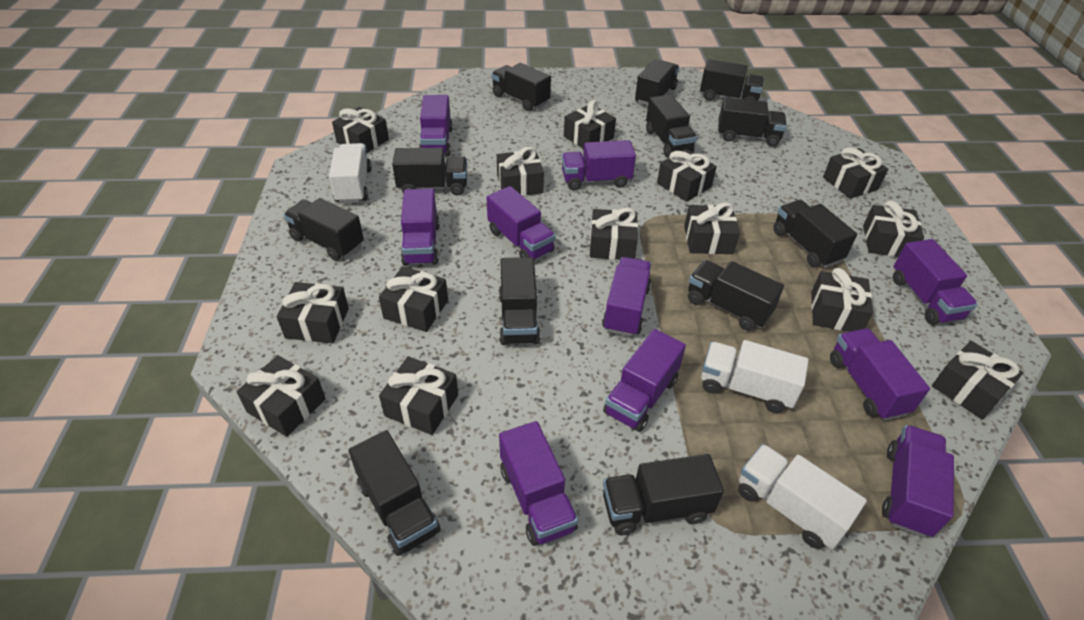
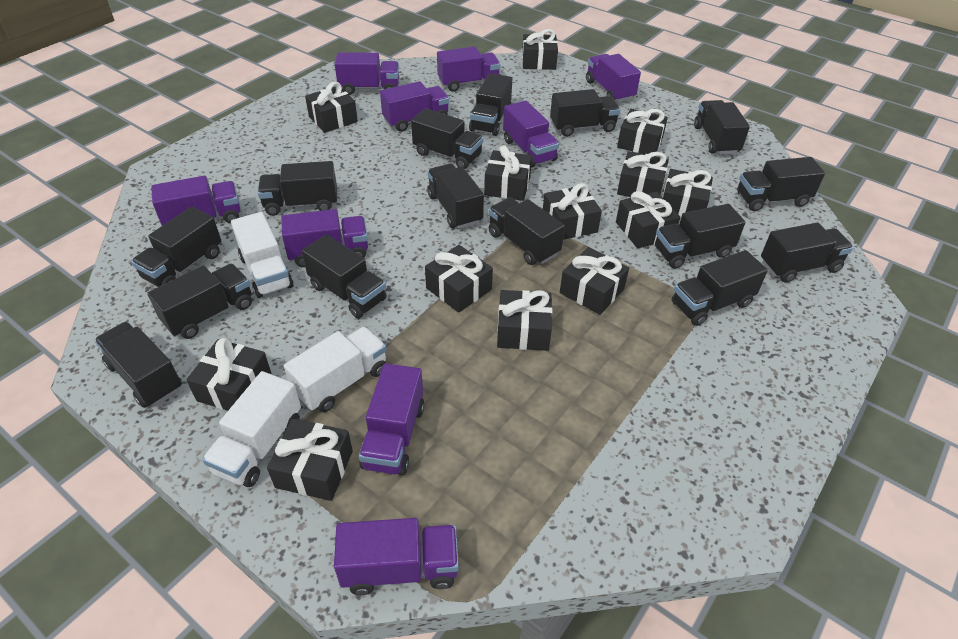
black gift: 14 -> 13
black truck: 12 -> 15
purple truck: 10 -> 9

